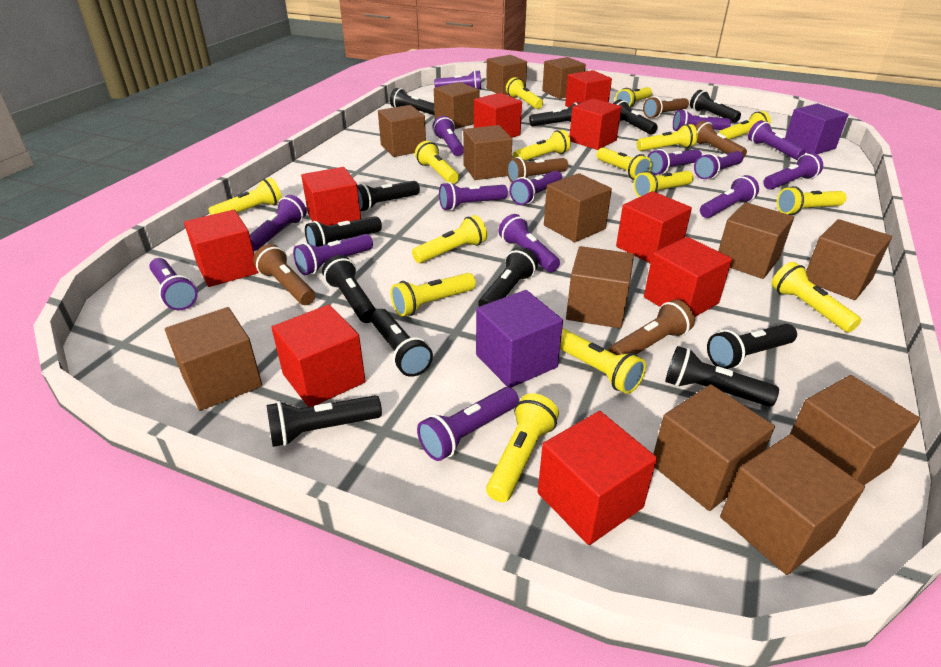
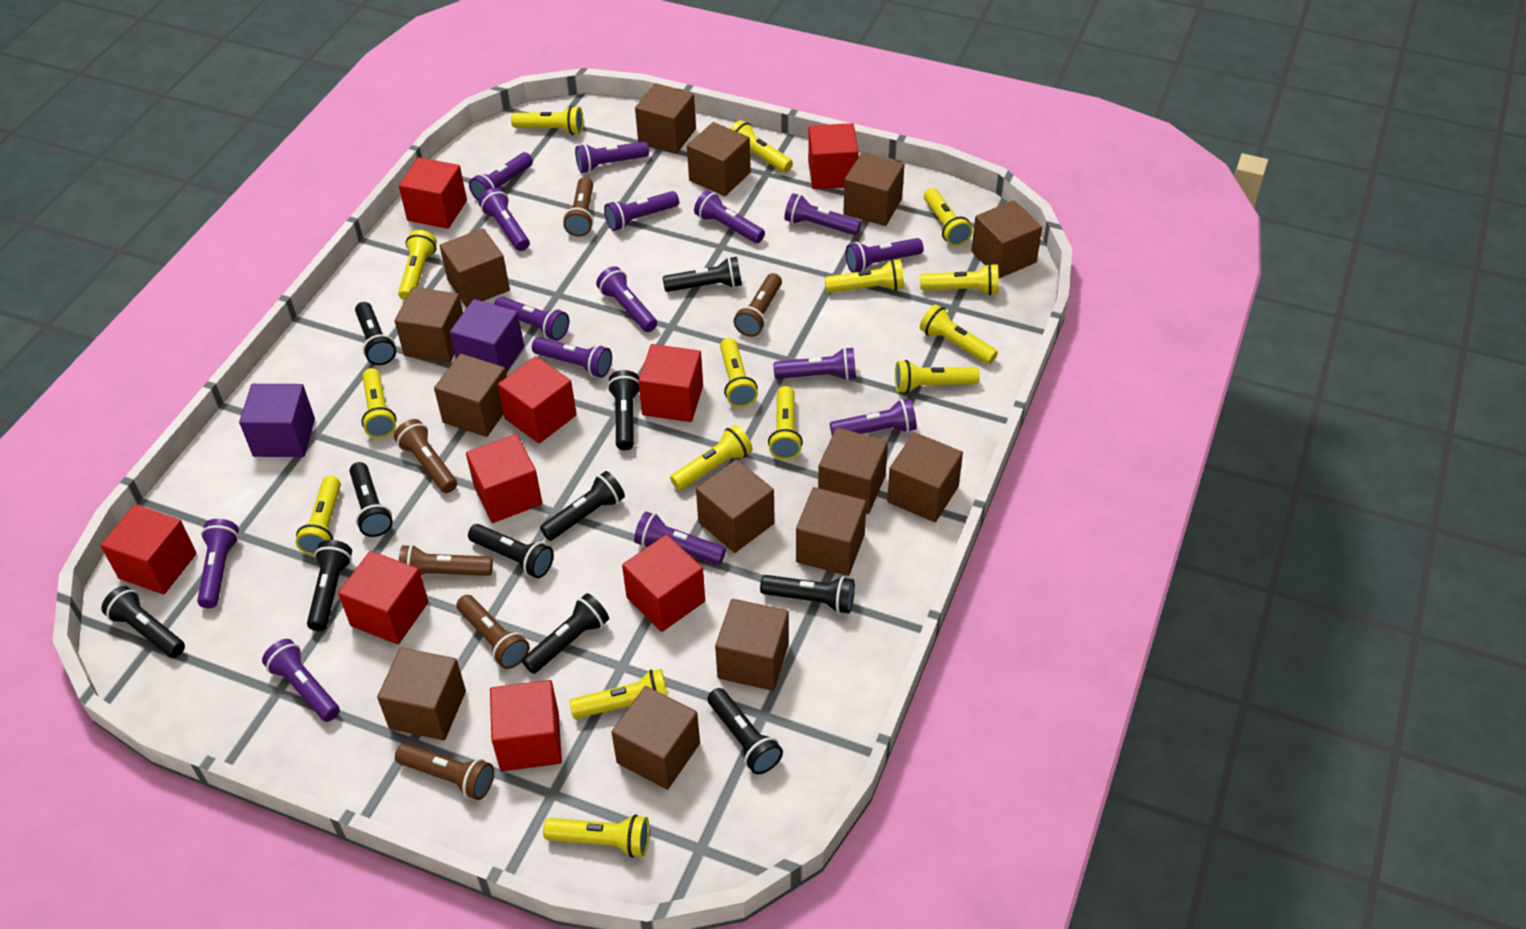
black flashlight: 12 -> 11
brown cube: 13 -> 14
brown flashlight: 5 -> 6

